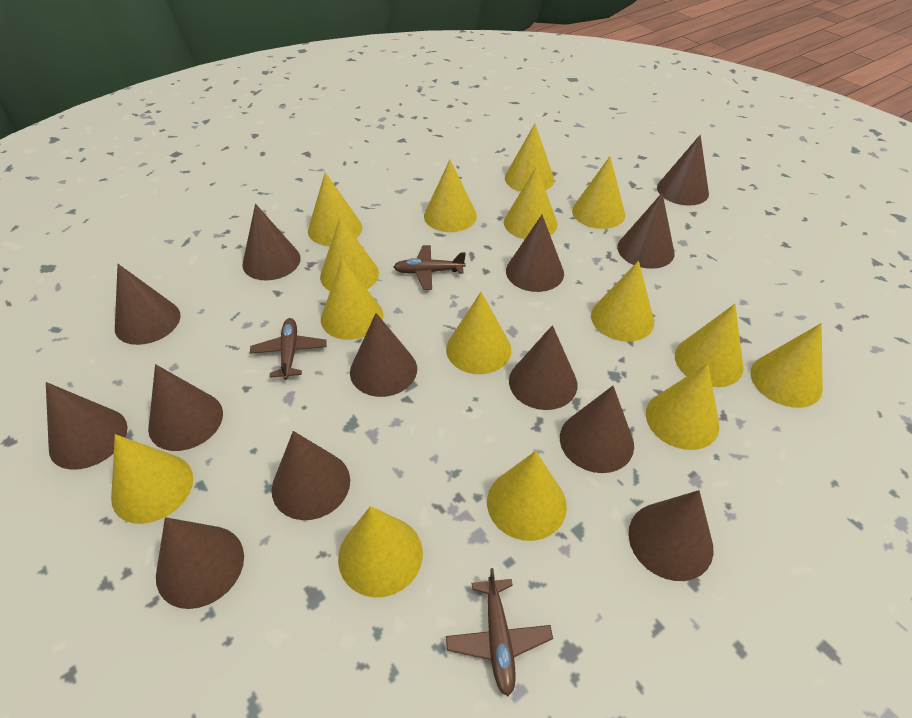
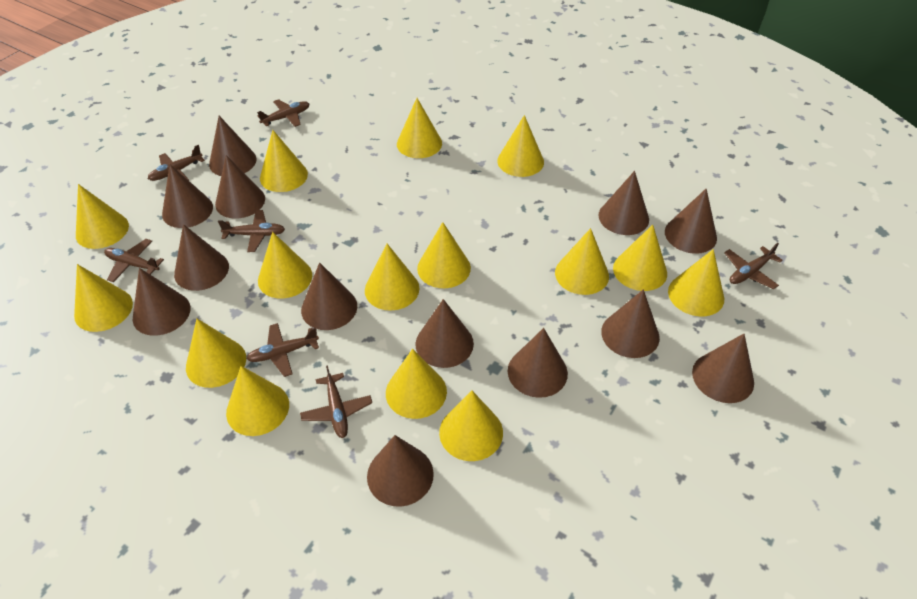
brown plane: 3 -> 7

